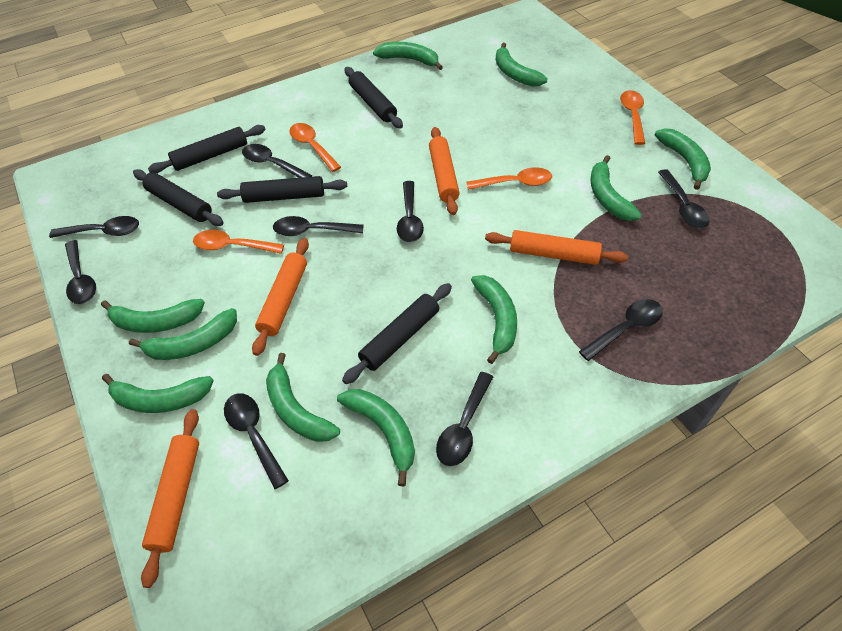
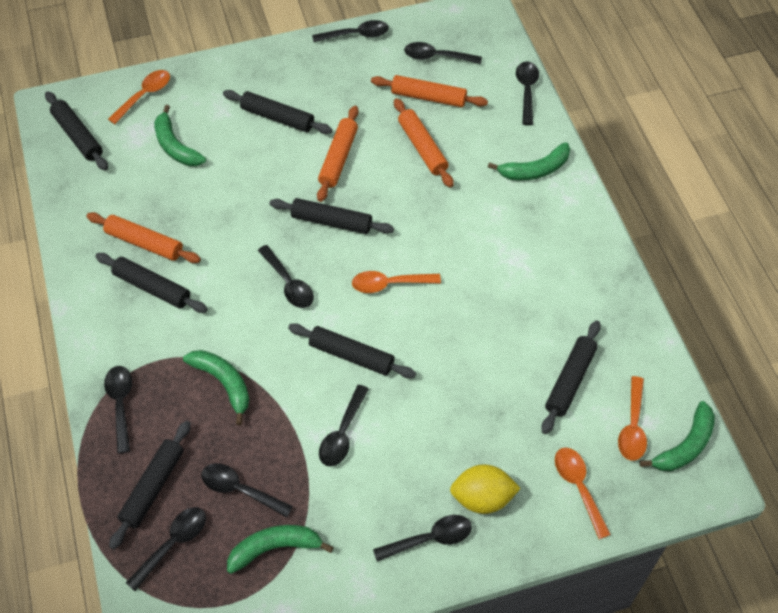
black rolling pin: 5 -> 7
green banana: 10 -> 5
yellow lemon: 0 -> 1

